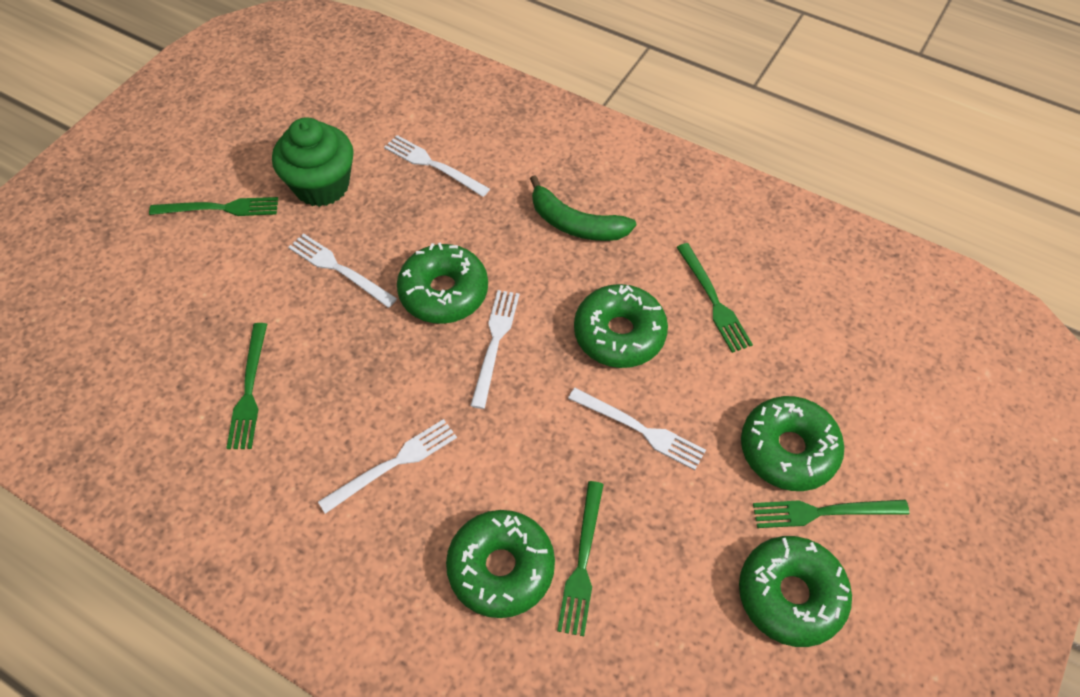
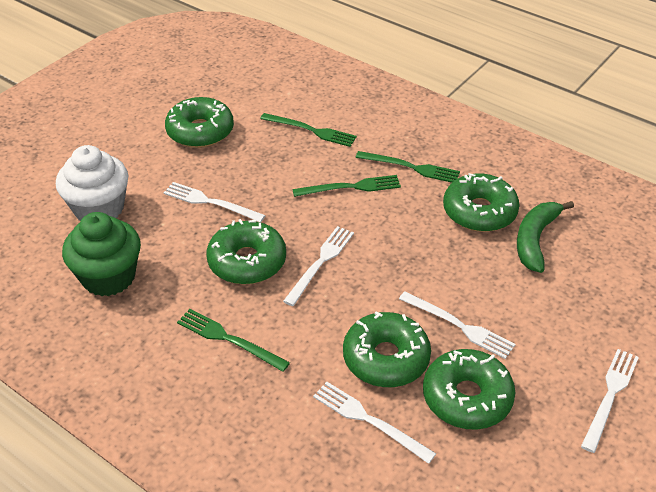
green fork: 5 -> 4
white cupcake: 0 -> 1

